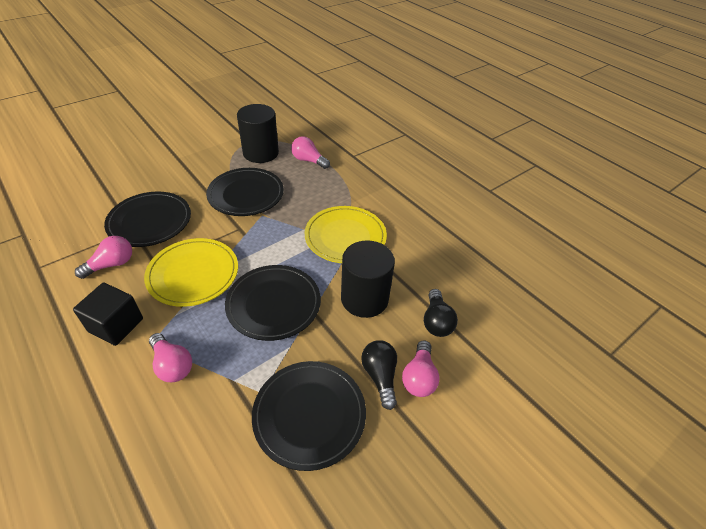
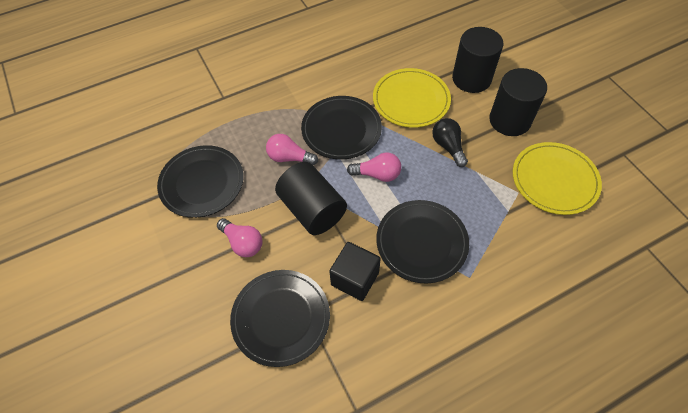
black cylinder: 2 -> 3
black light bulb: 2 -> 1
pink light bulb: 4 -> 3

